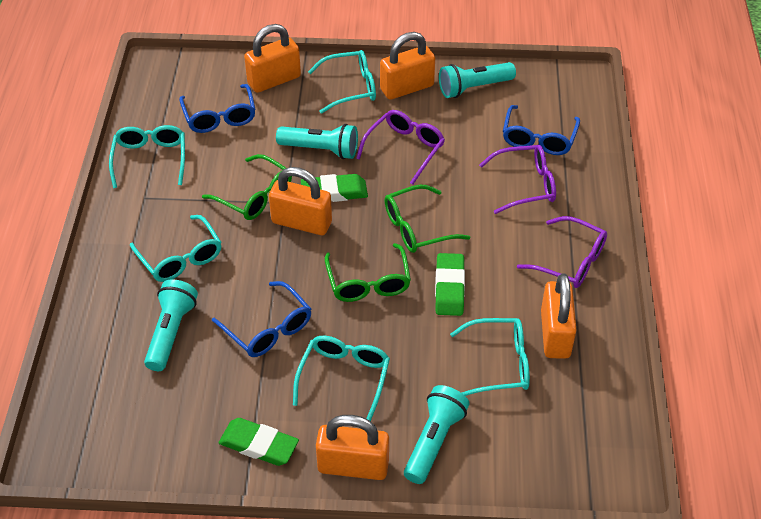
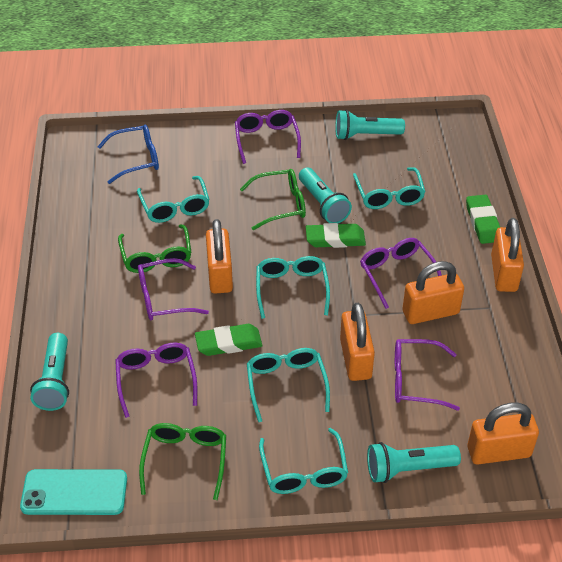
blue glasses: 3 -> 1
purple glasses: 3 -> 5
turquoise phone: 0 -> 1

